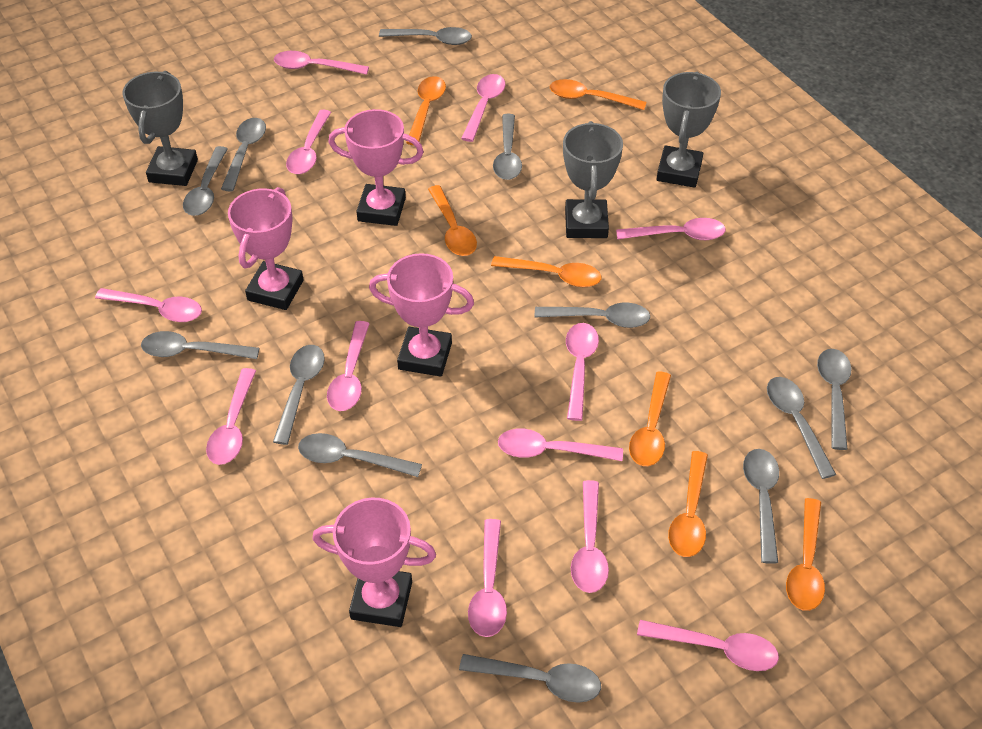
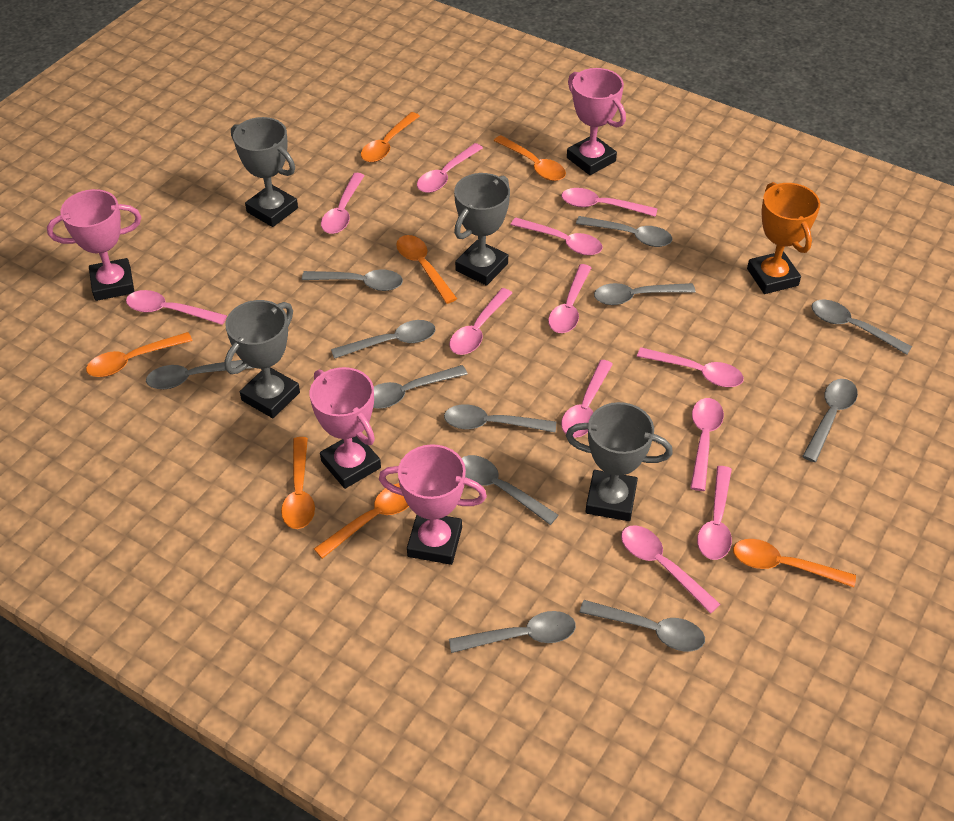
grey trophy: 3 -> 4
orange trophy: 0 -> 1

